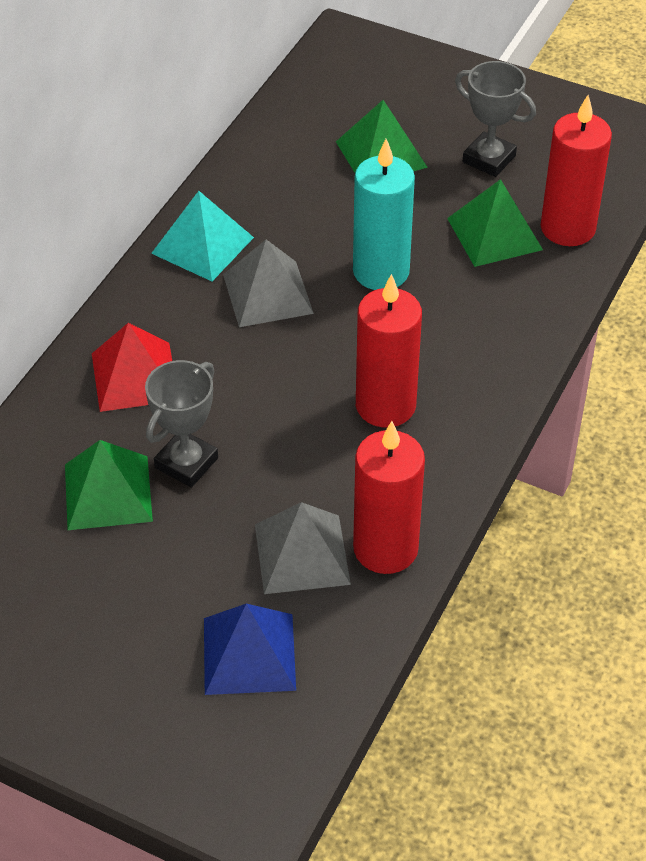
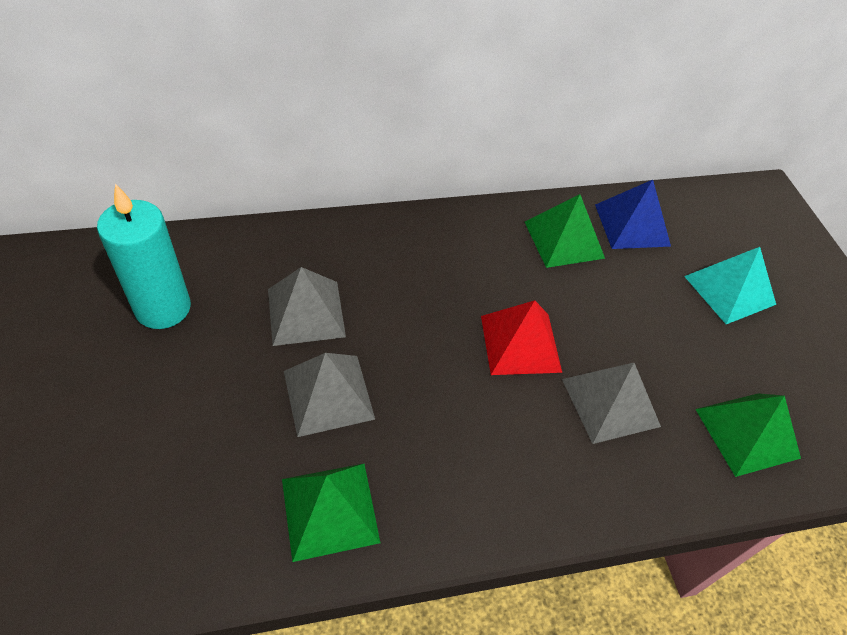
grey pyramid: 2 -> 3
grey trophy: 2 -> 0
red candle: 3 -> 0

